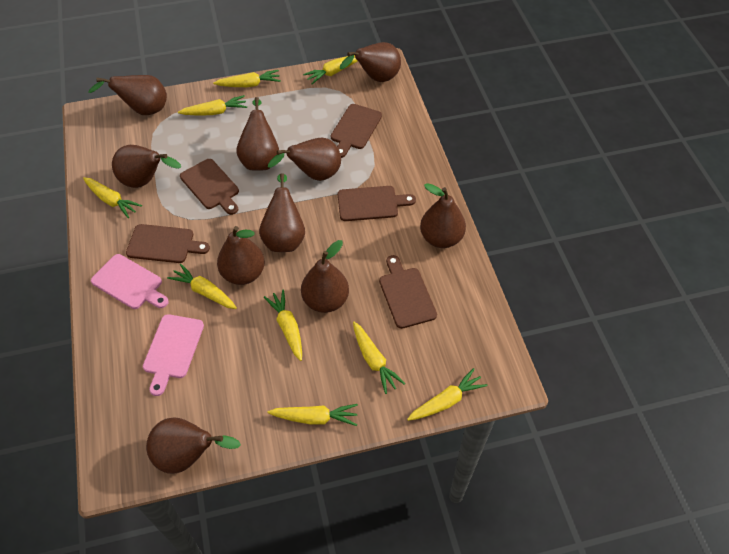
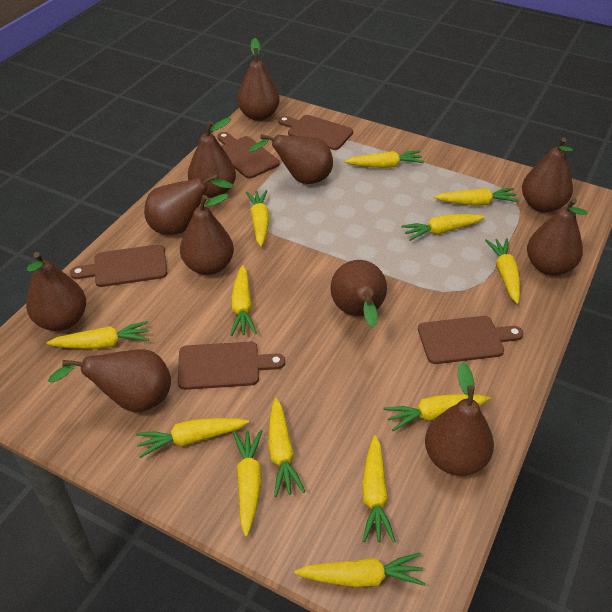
brown pear: 10 -> 11
pink cutting board: 2 -> 0
yellow carrot: 9 -> 13

